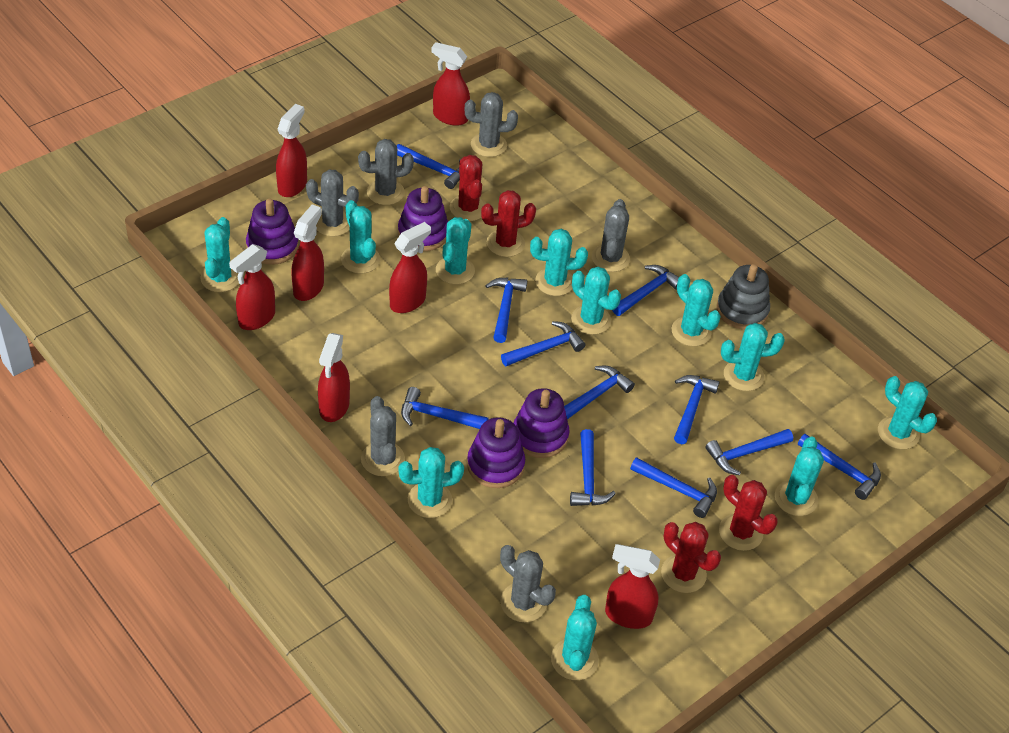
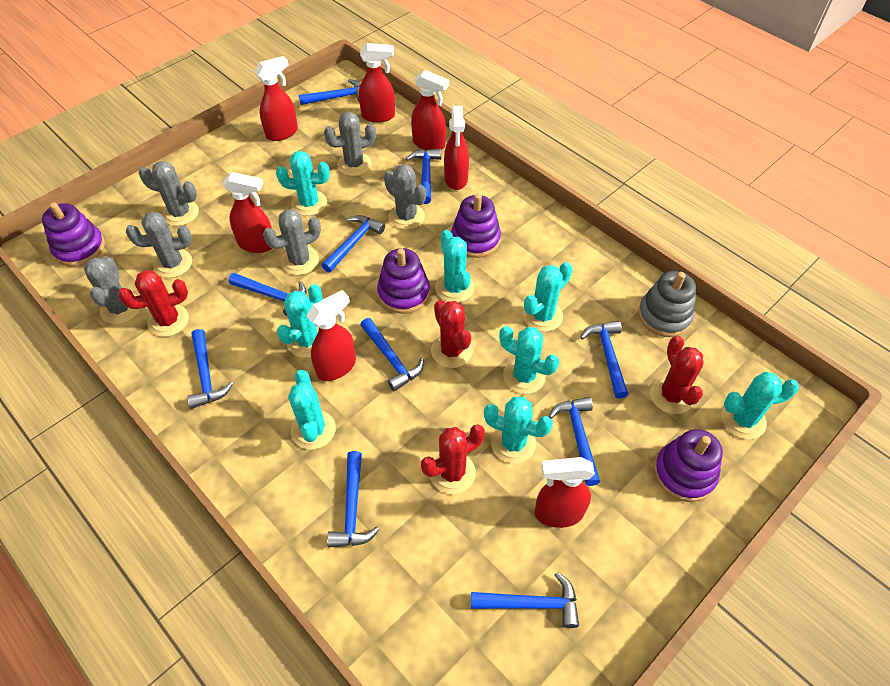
blue hammer: 11 -> 10
turquoise cactus: 11 -> 8

